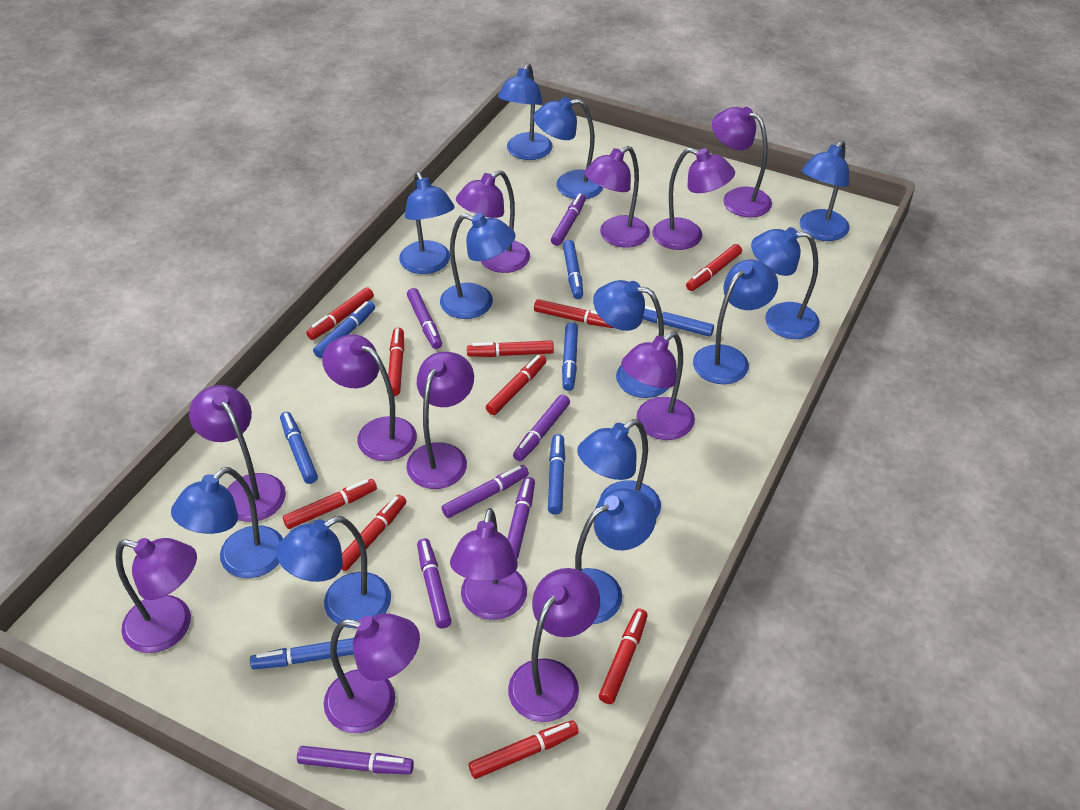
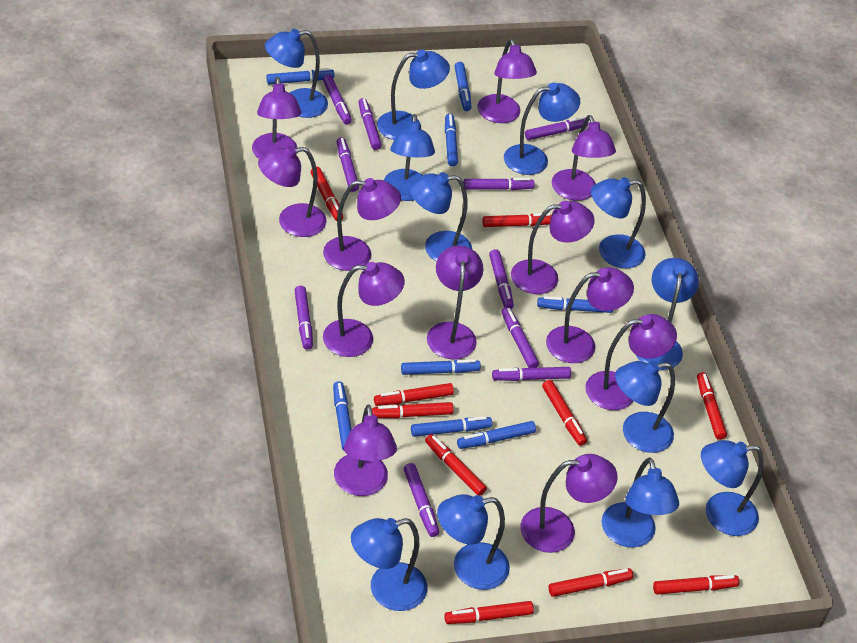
blue marker: 7 -> 8
purple marker: 7 -> 10

